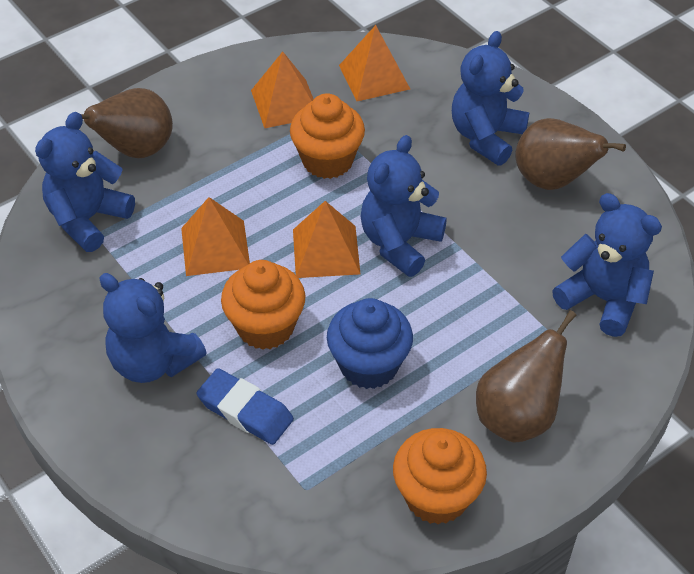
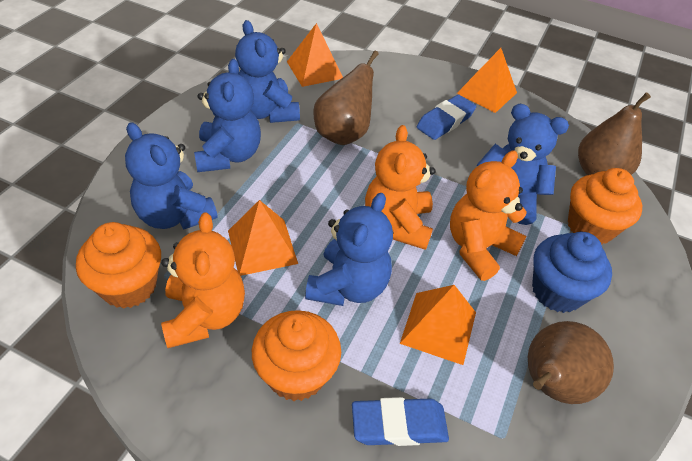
blue eraser: 1 -> 2
orange teddy bear: 0 -> 3

